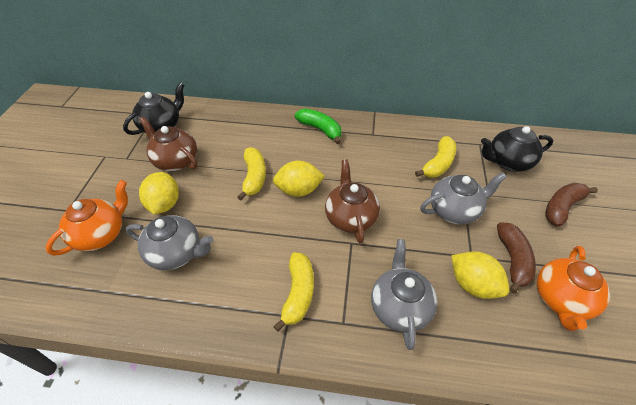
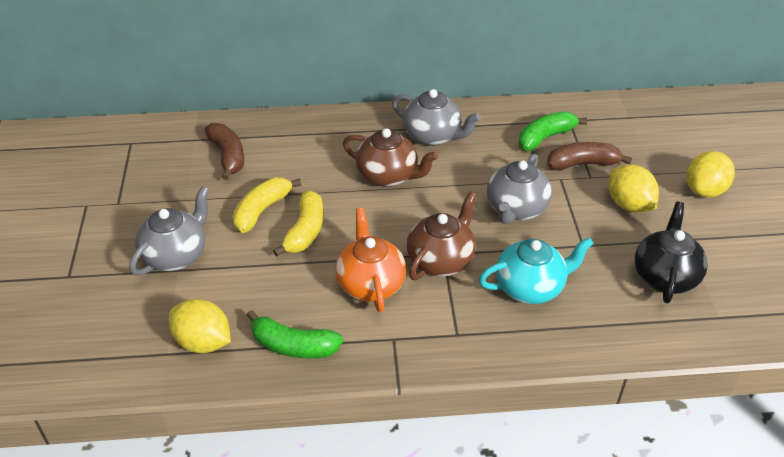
black teapot: 2 -> 1
green banana: 1 -> 2
orange teapot: 2 -> 1
turquoise teapot: 0 -> 1
yellow banana: 3 -> 2

